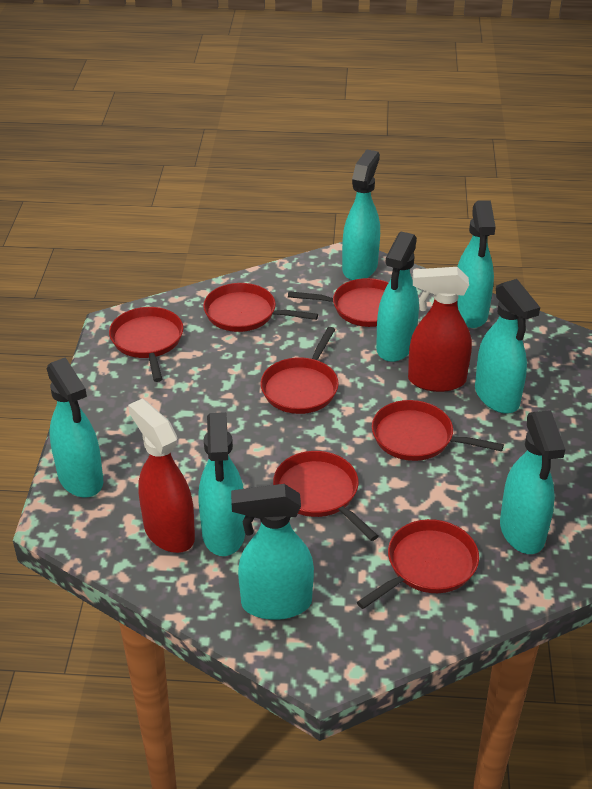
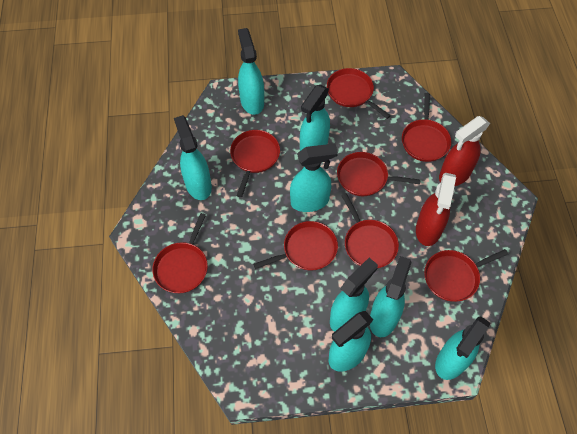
red pan: 7 -> 8

